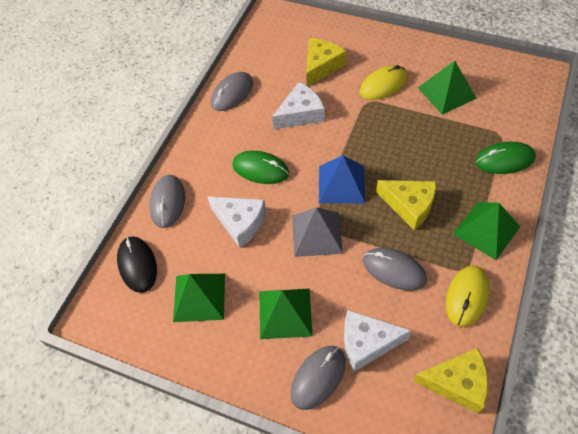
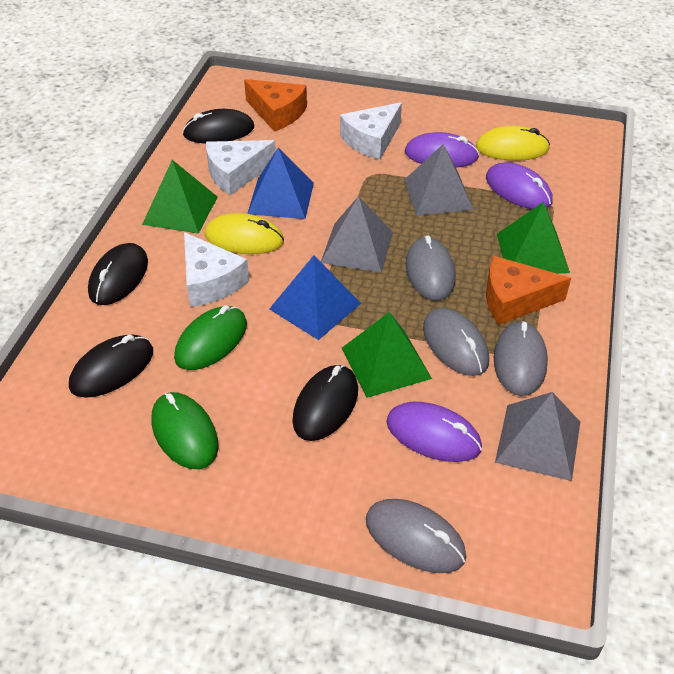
black mouse: 1 -> 4
blue pyramid: 1 -> 2
green pyramid: 4 -> 3
grey pyramid: 1 -> 3
orange cheese: 0 -> 2
purple mouse: 0 -> 3
yellow cheese: 3 -> 0

